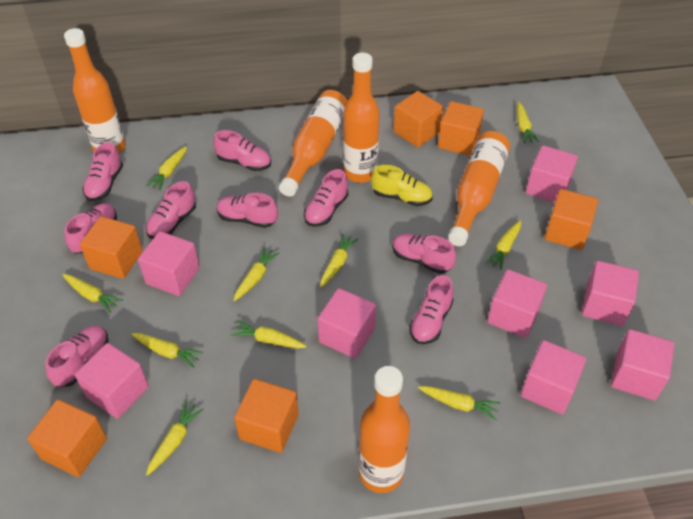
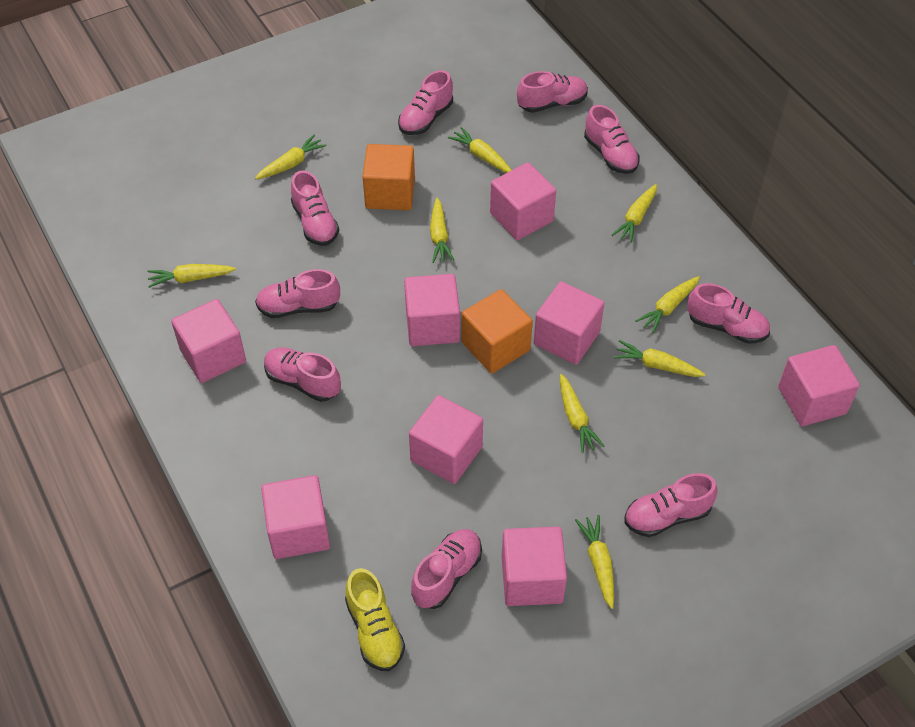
orange bottle: 5 -> 0
orange cube: 6 -> 2
yellow carrot: 10 -> 9

